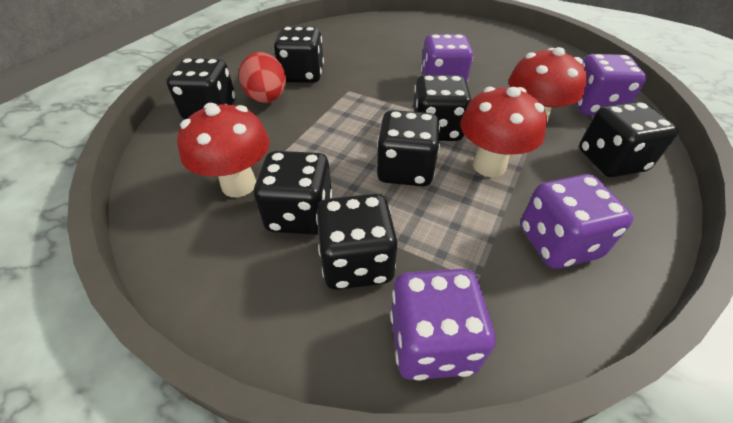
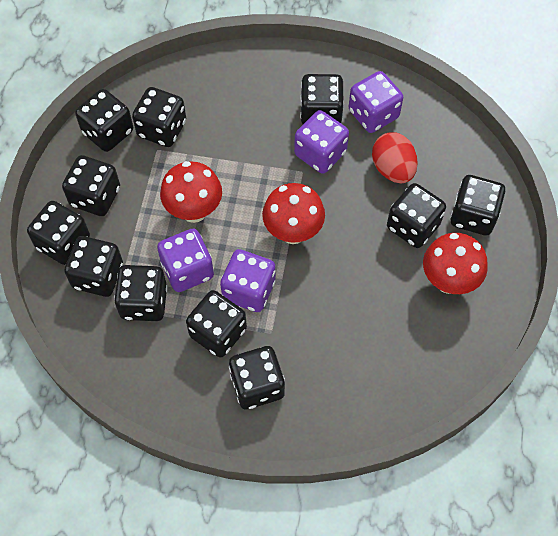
black dice: 7 -> 11

